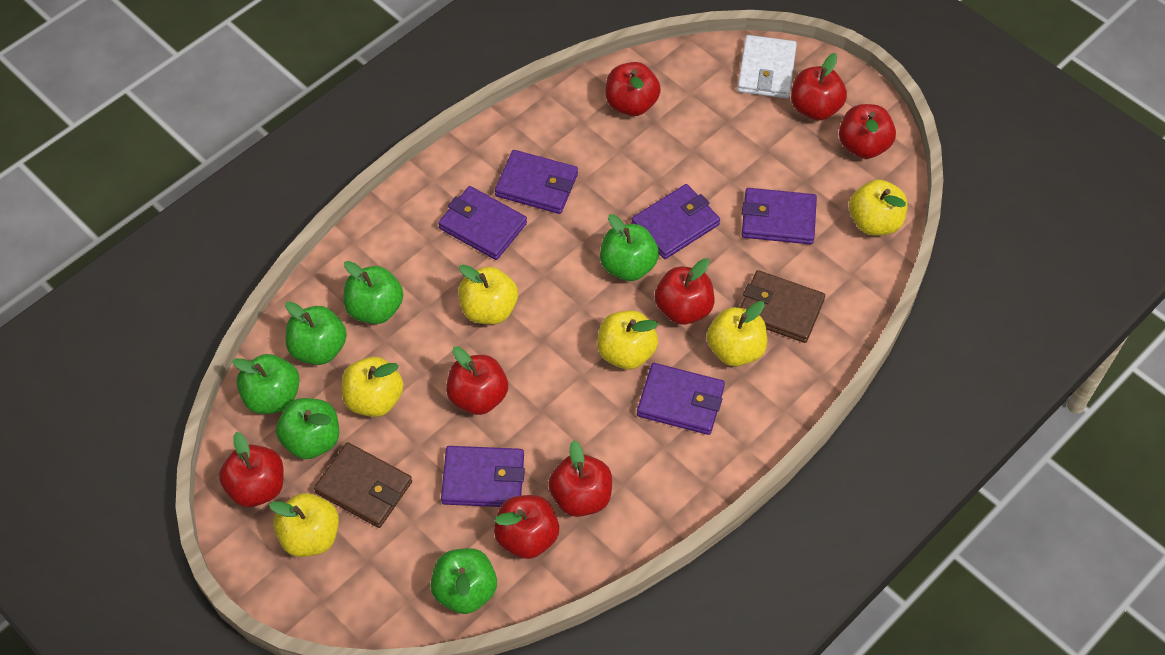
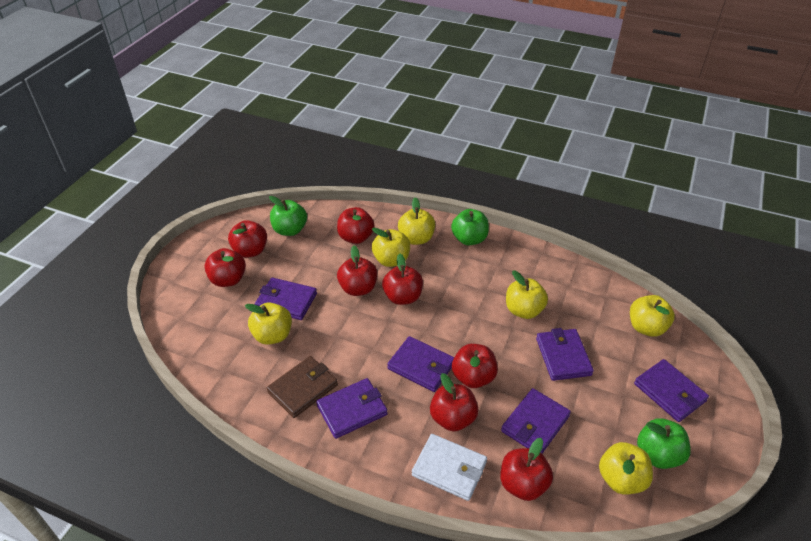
brown wallet: 2 -> 1
green apple: 6 -> 3

